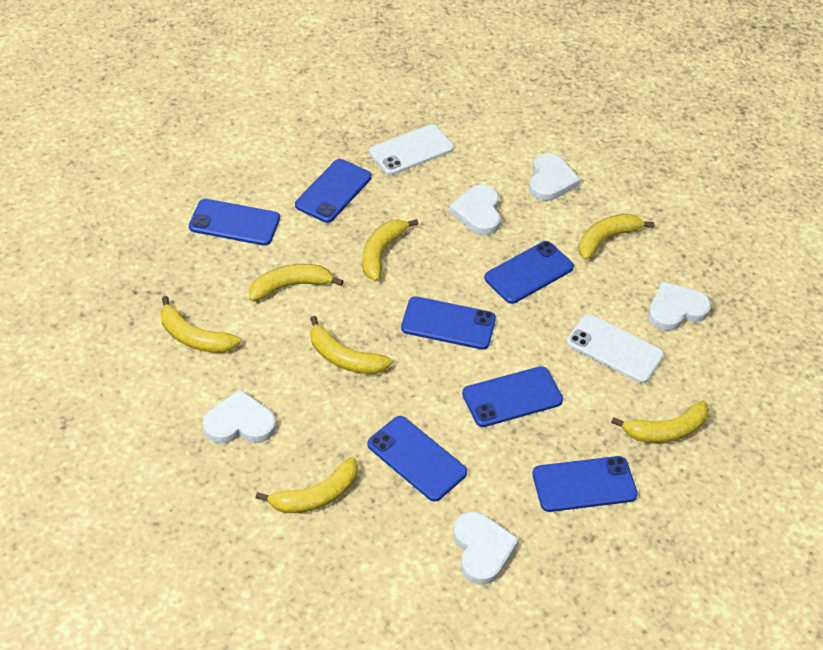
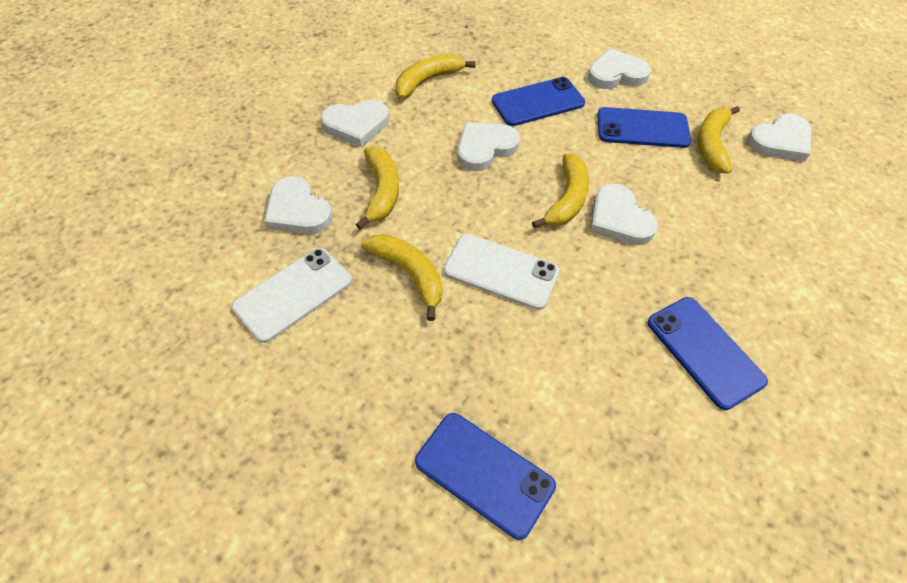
blue phone: 7 -> 4
white heart: 5 -> 6
yellow banana: 7 -> 5

